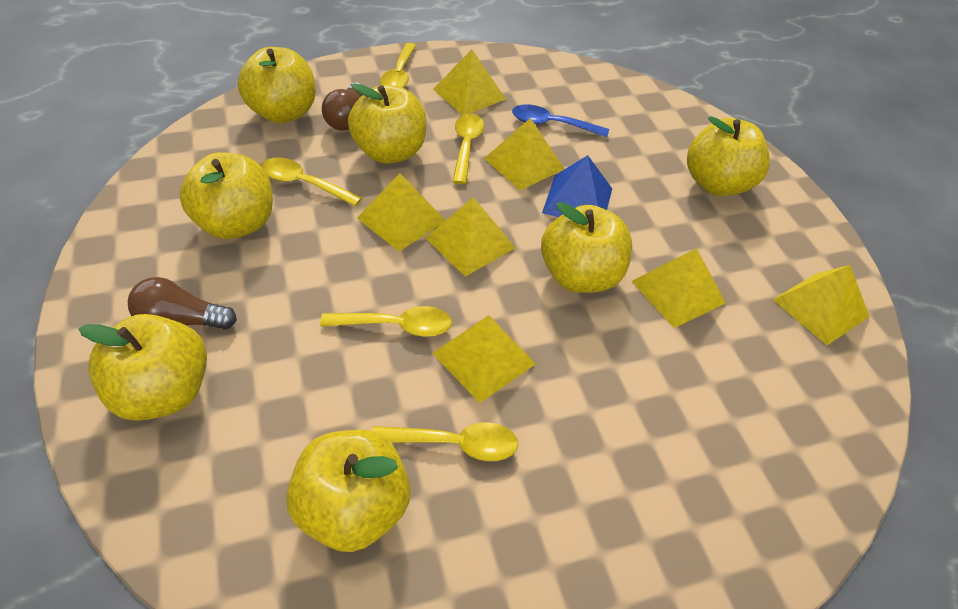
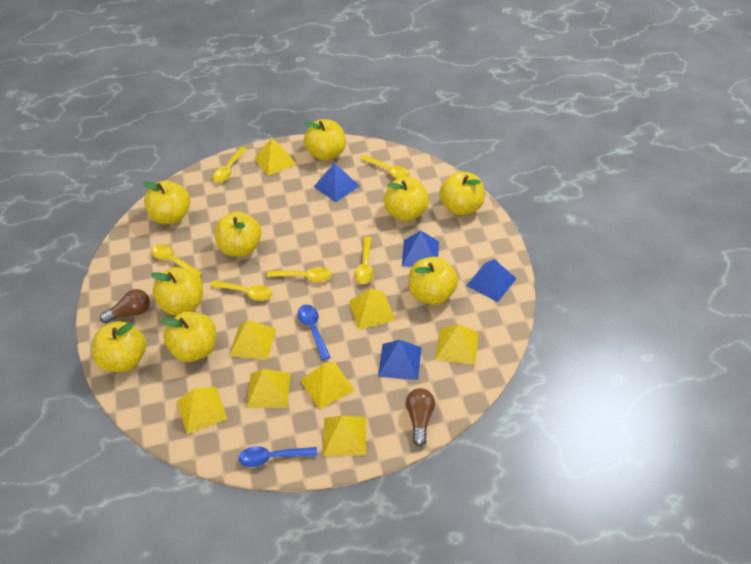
blue pyramid: 1 -> 4
blue spoon: 1 -> 2
yellow apple: 7 -> 9
yellow pyramid: 7 -> 8
yellow spoon: 5 -> 6

